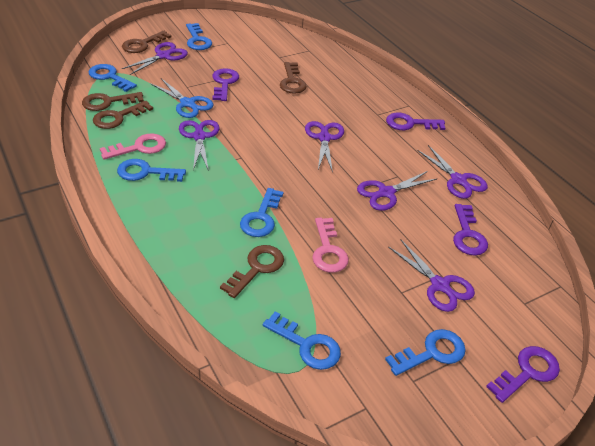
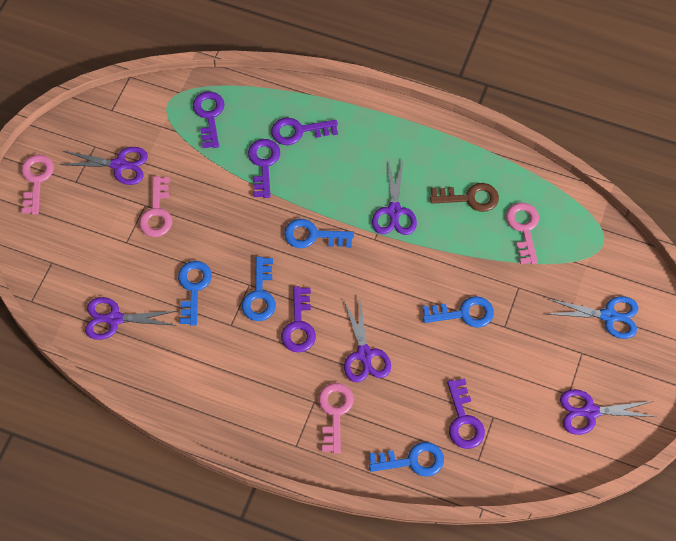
blue key: 6 -> 5
brown key: 5 -> 1
pink key: 2 -> 4
purple key: 4 -> 5
purple scissors: 6 -> 5

